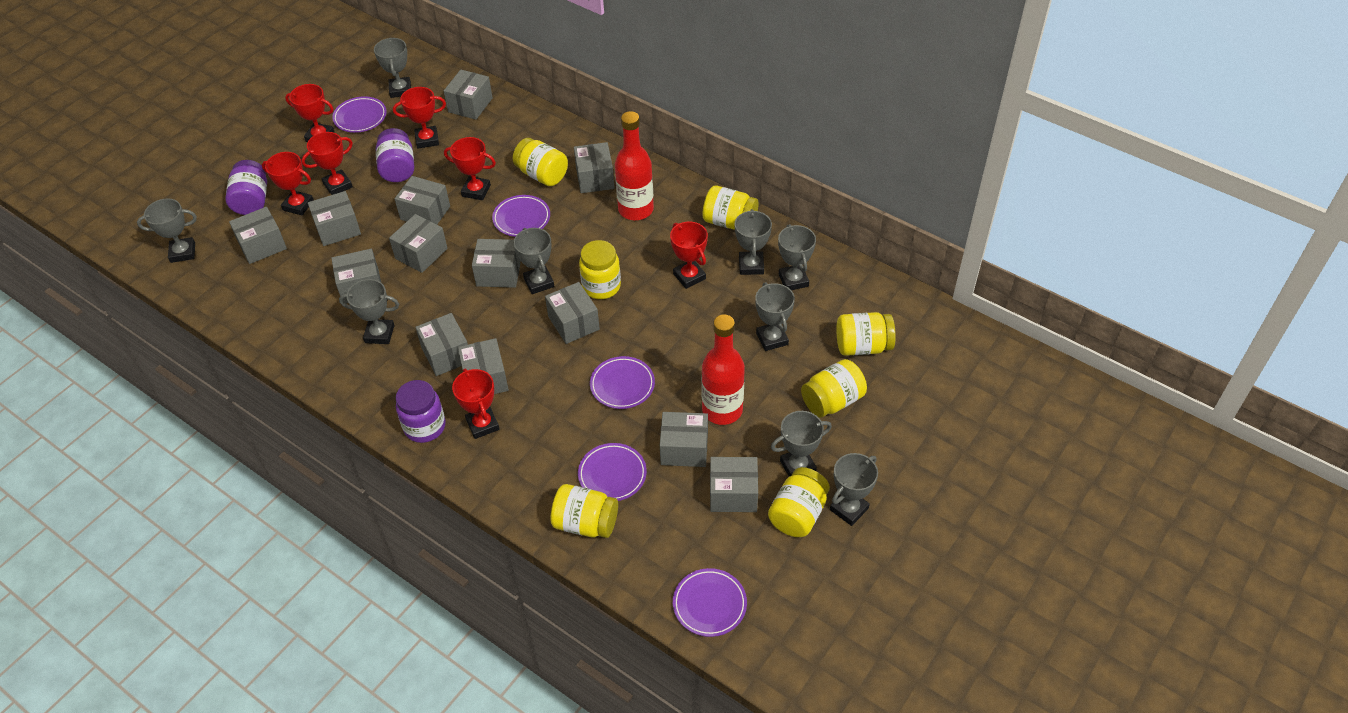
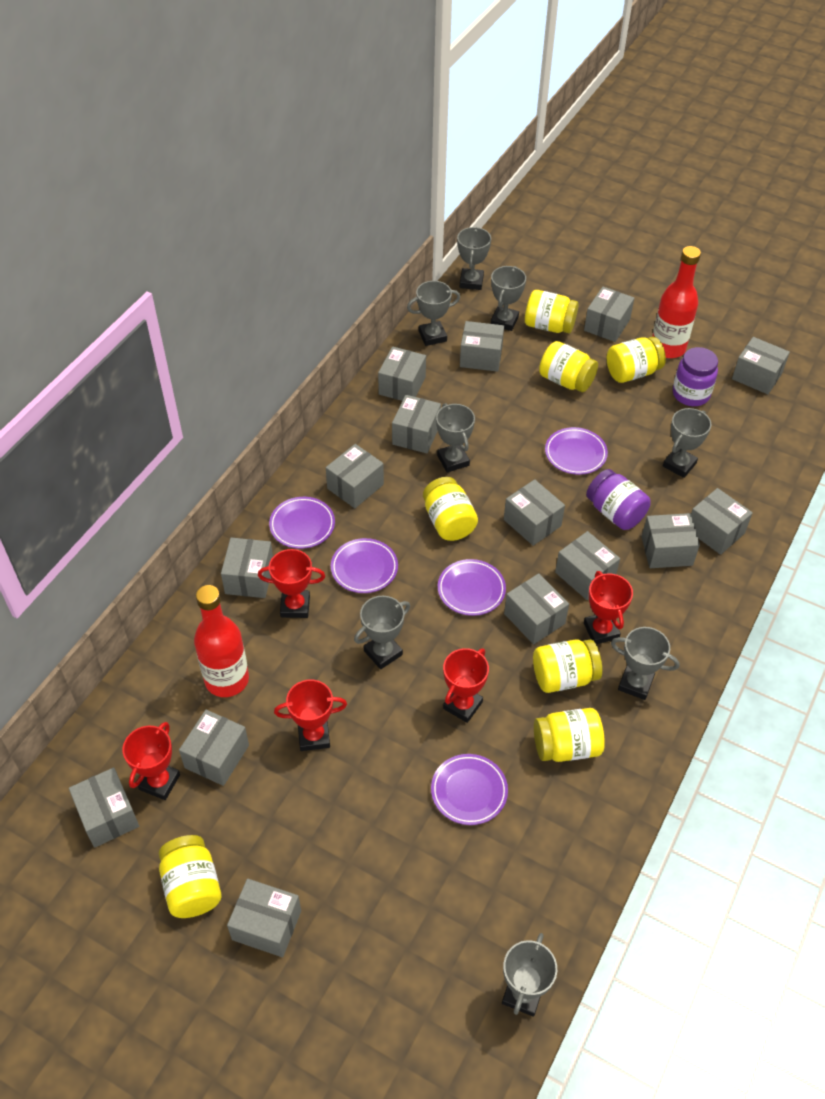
grey box: 13 -> 15
grey trophy: 9 -> 8
purple jar: 3 -> 2
red trophy: 7 -> 5

